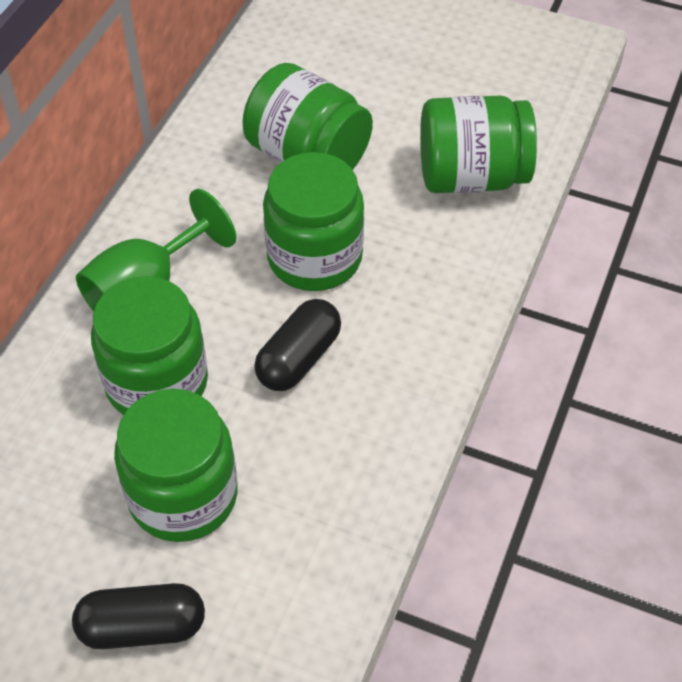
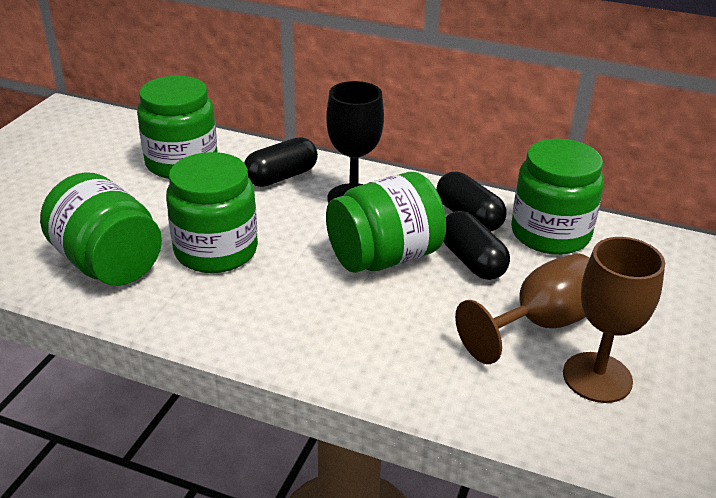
black capsule: 2 -> 3
black goblet: 0 -> 1
brown goblet: 0 -> 2
green goblet: 1 -> 0

